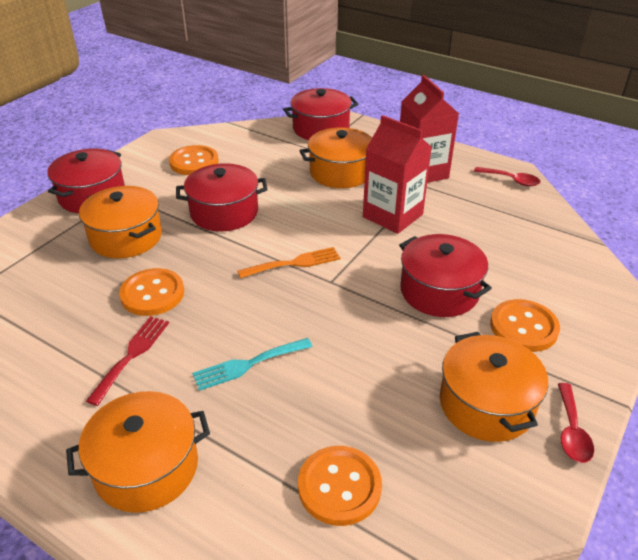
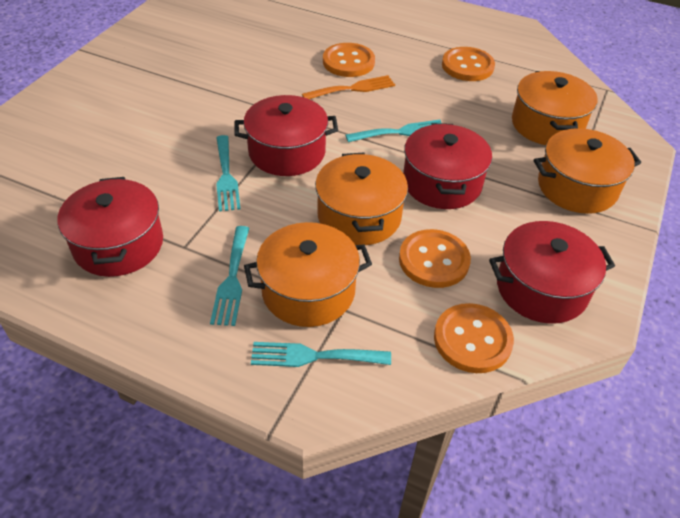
red carton: 2 -> 0
red fork: 1 -> 0
red spoon: 2 -> 0
turquoise fork: 1 -> 4

